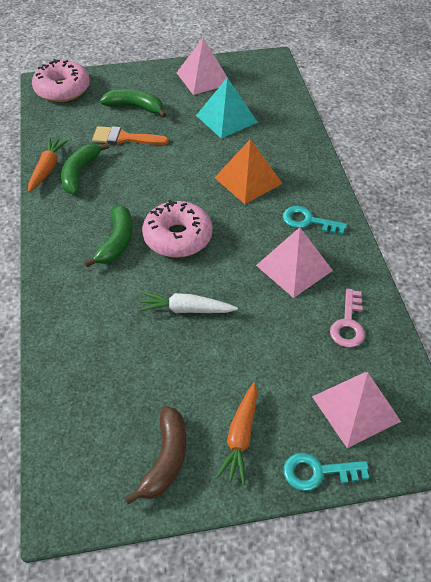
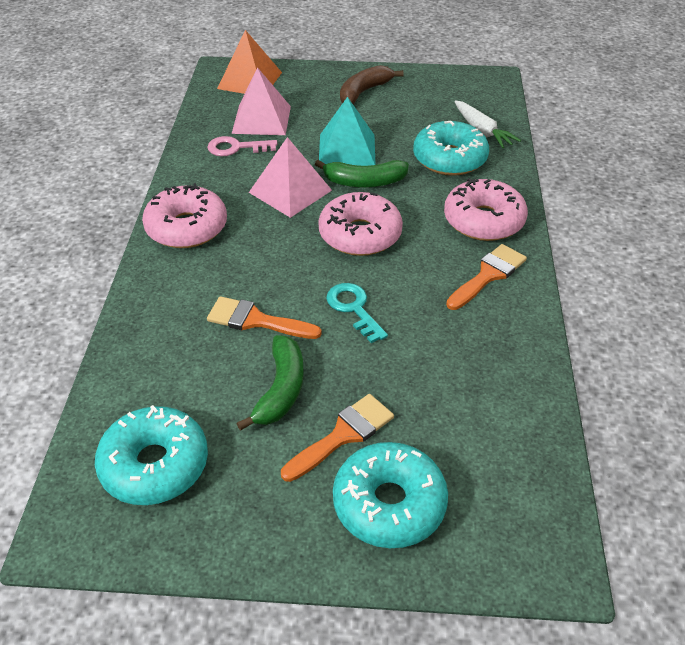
green banana: 3 -> 2
orange brush: 1 -> 3
orange carrot: 2 -> 0
pink donut: 2 -> 3
pink pyramid: 3 -> 2
turquoise donut: 0 -> 3
turquoise key: 2 -> 1

